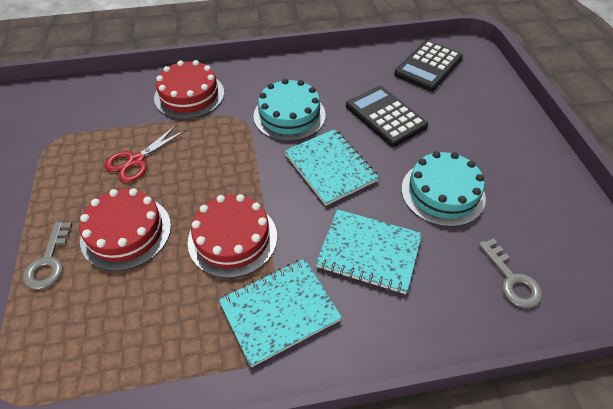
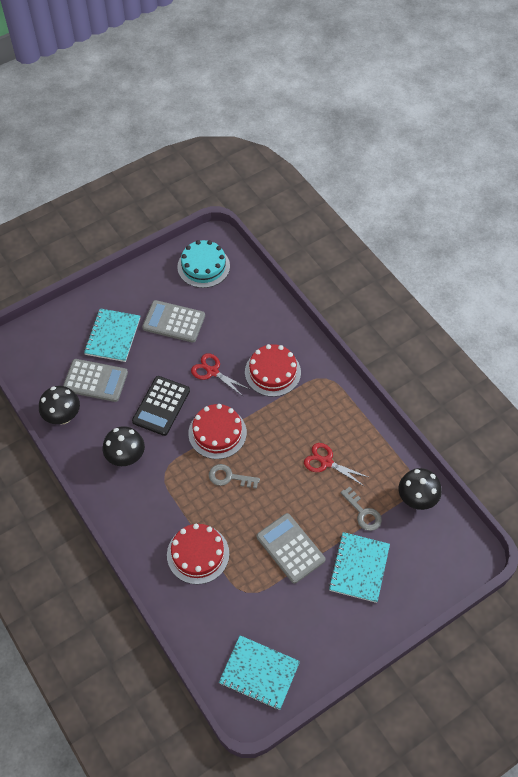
black calculator: 2 -> 1
black mushroom: 0 -> 3
grey calculator: 0 -> 3
red scissors: 1 -> 2
turquoise cake: 2 -> 1

